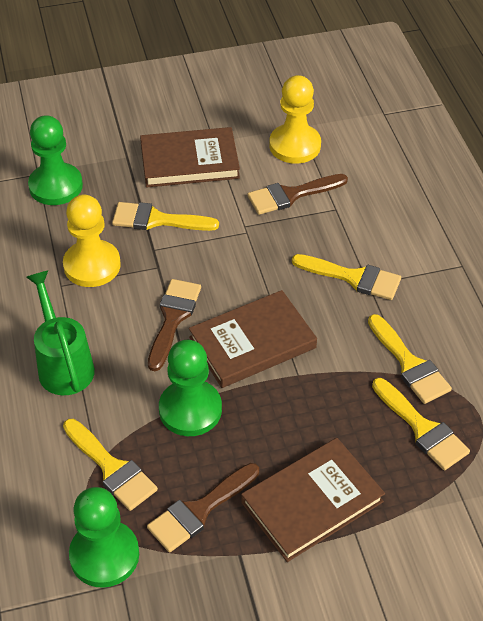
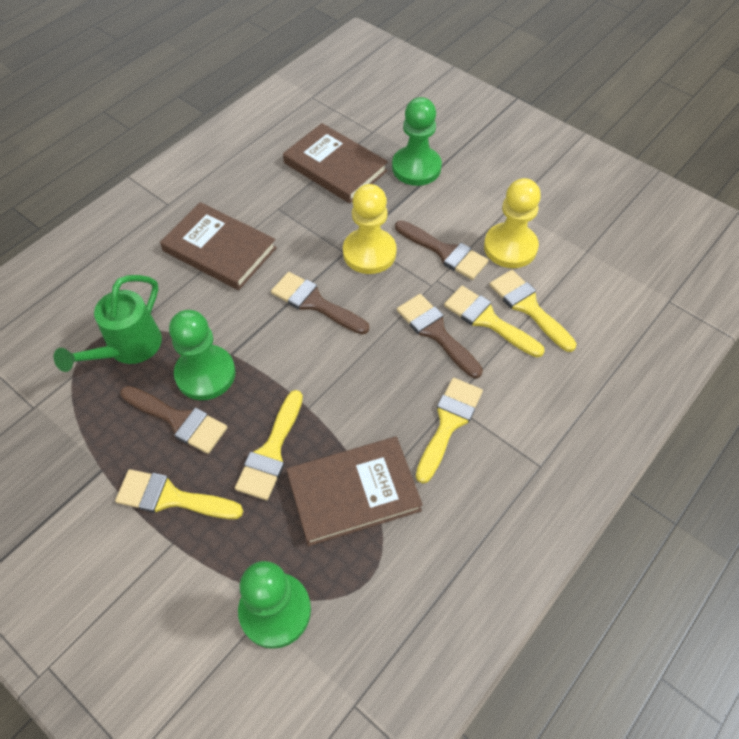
brown brush: 3 -> 4

